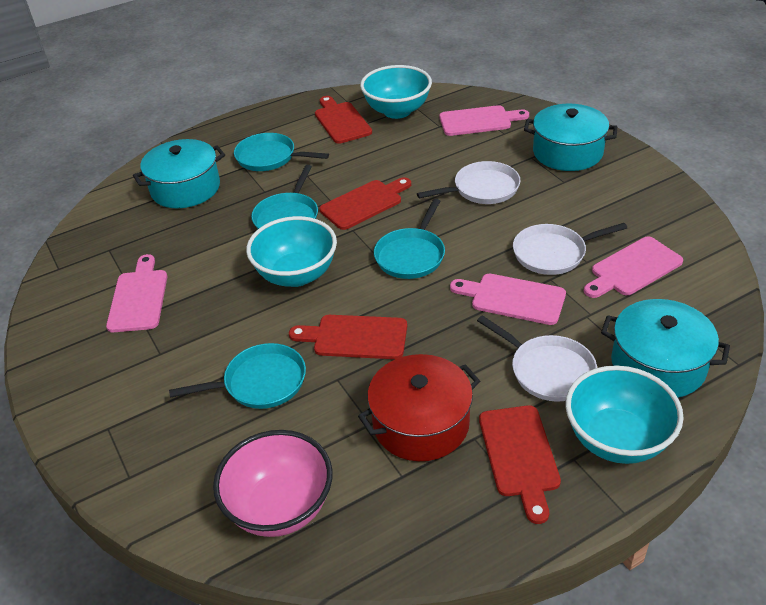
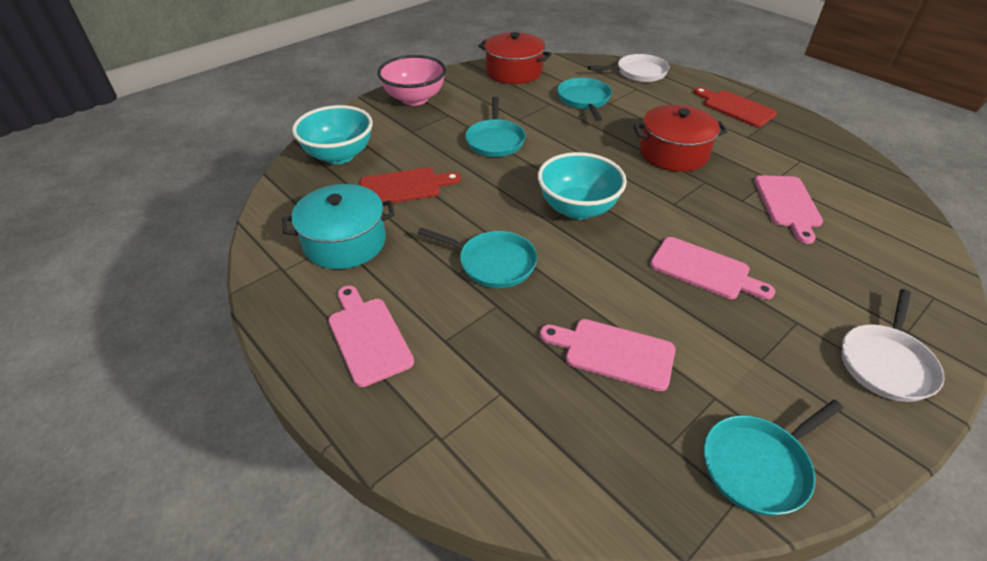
red cutting board: 4 -> 2
red pot: 1 -> 2
turquoise bowl: 3 -> 2
turquoise pot: 3 -> 1
white pan: 3 -> 2

